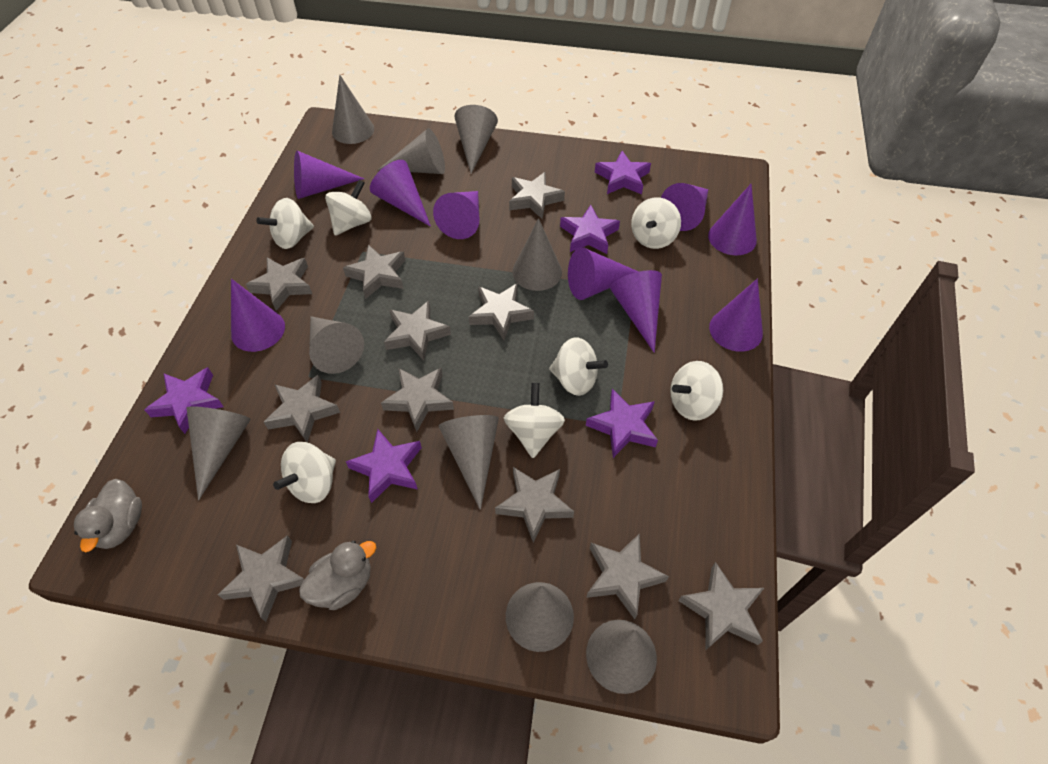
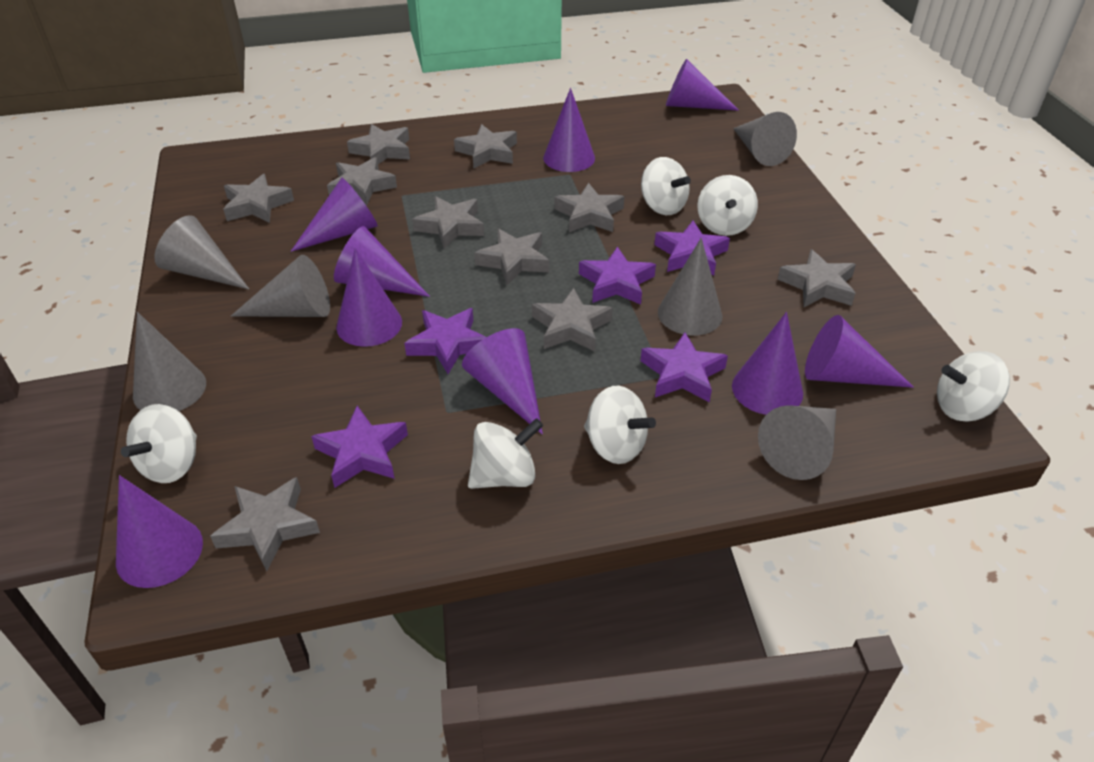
grey cone: 9 -> 6
grey duck: 2 -> 0
grey star: 11 -> 10
white spinning top: 7 -> 6

